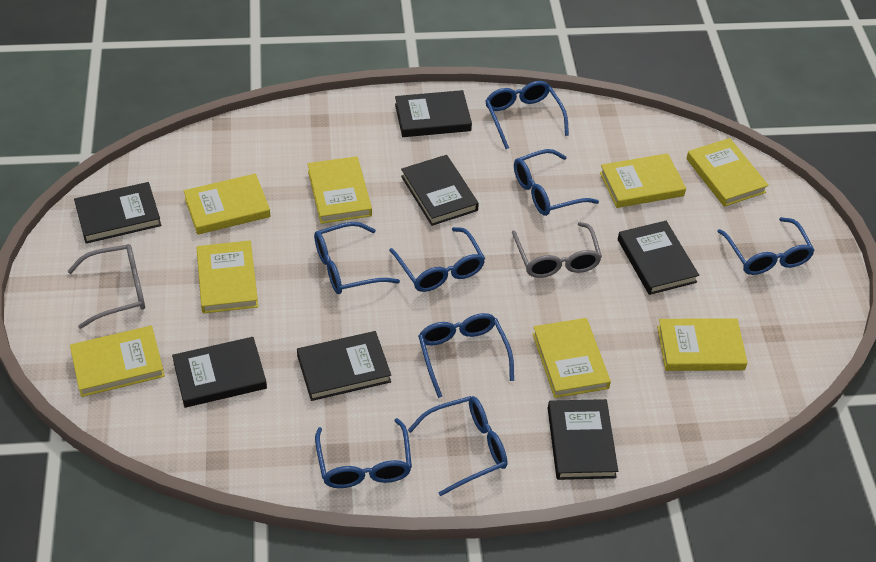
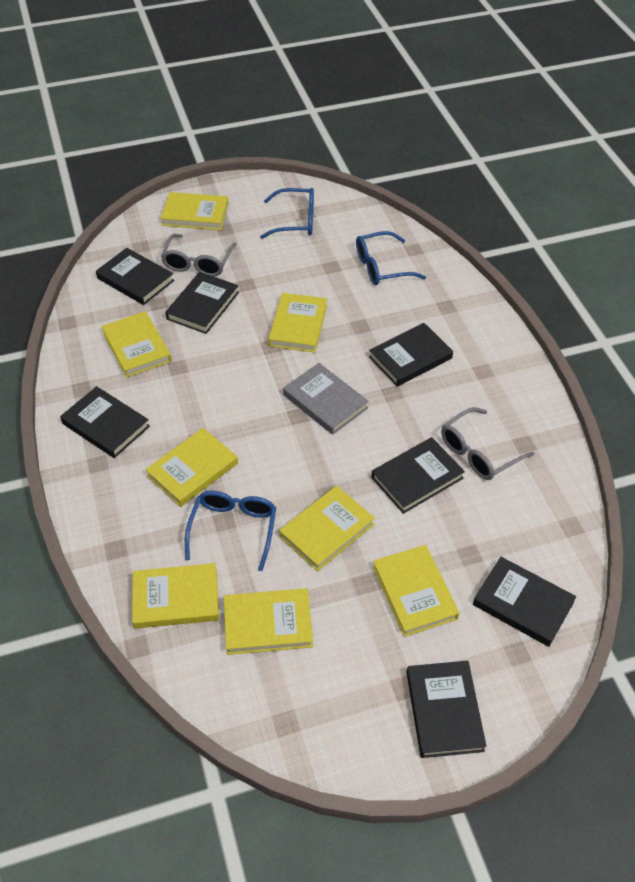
blue glasses: 8 -> 3
grey book: 0 -> 1

